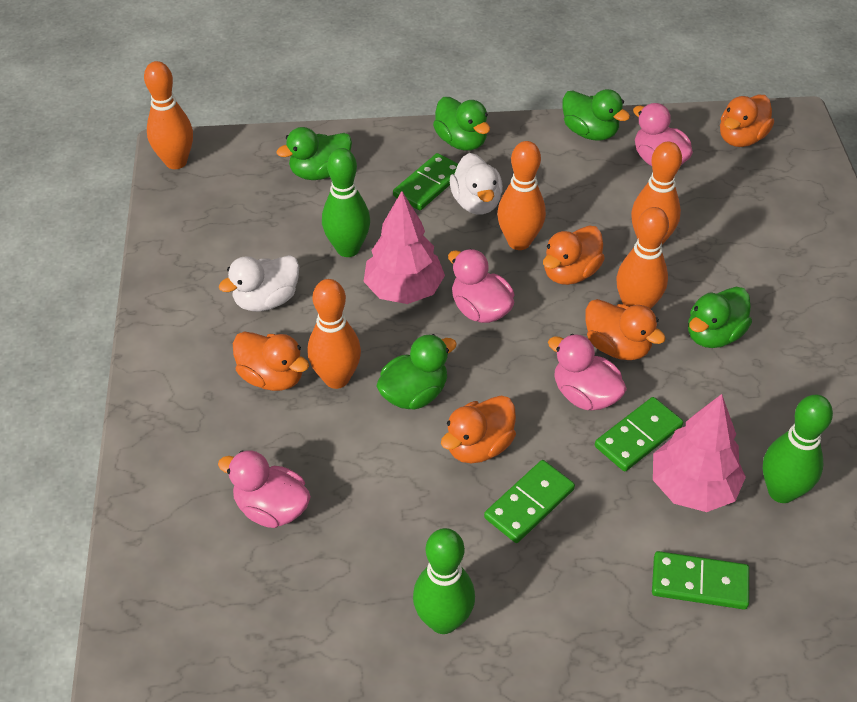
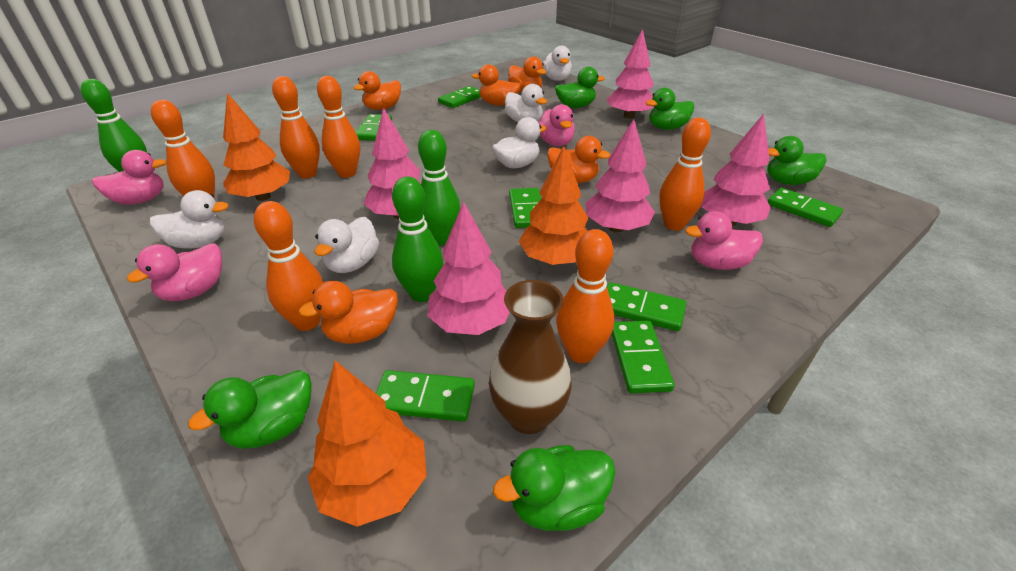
brown vase: 0 -> 1
green domino: 4 -> 7
orange bowling pin: 5 -> 6
orange tree: 0 -> 3
pink tree: 2 -> 5
white duck: 2 -> 5

